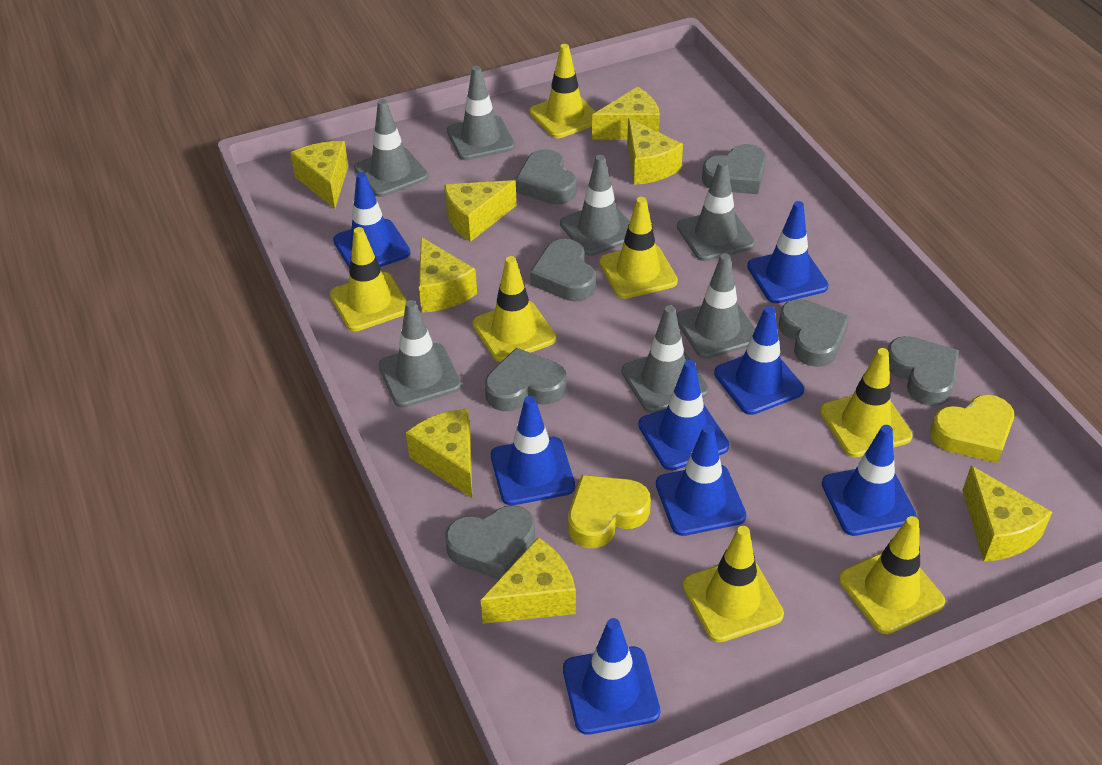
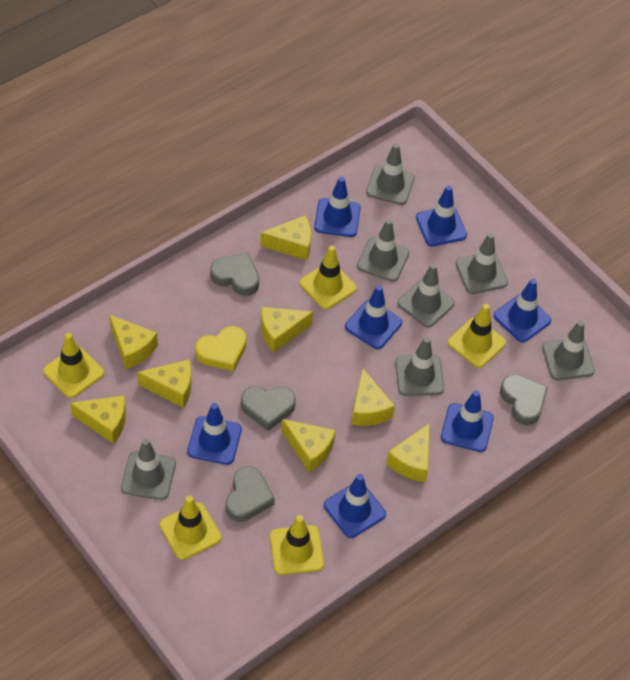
blue traffic cone: 8 -> 7
grey heart: 7 -> 4
yellow heart: 2 -> 1
yellow traffic cone: 7 -> 5

